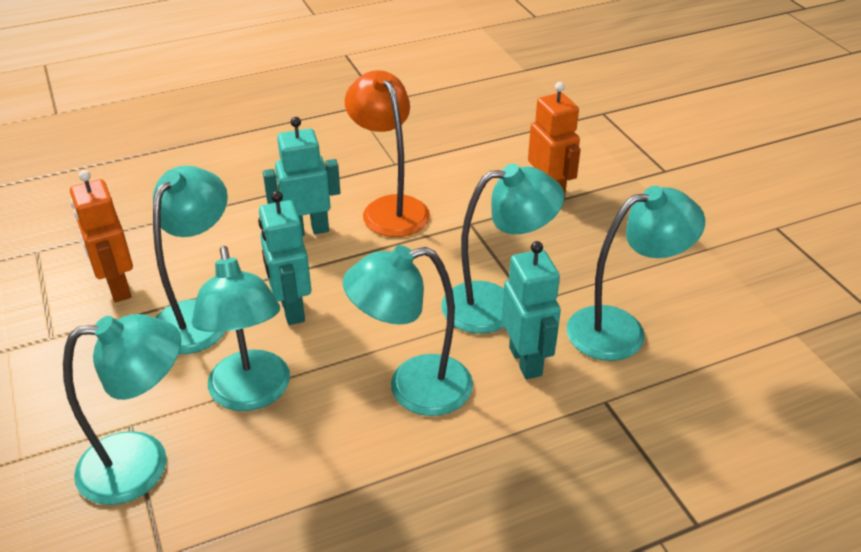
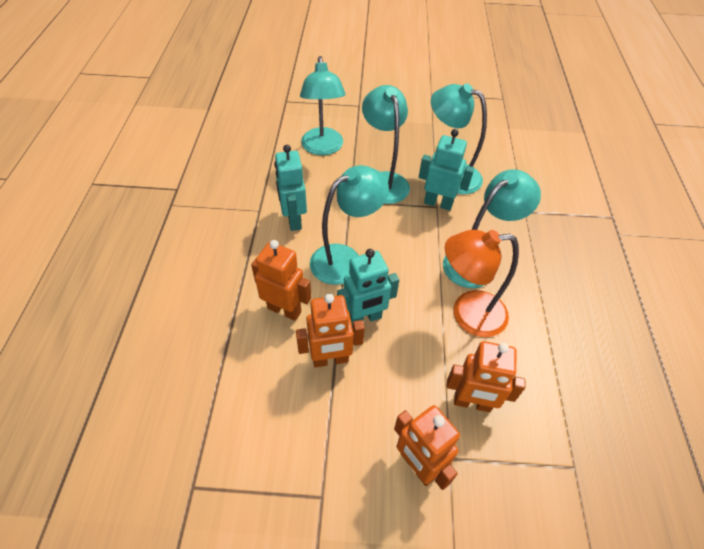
orange robot: 2 -> 4
turquoise lamp: 6 -> 5

